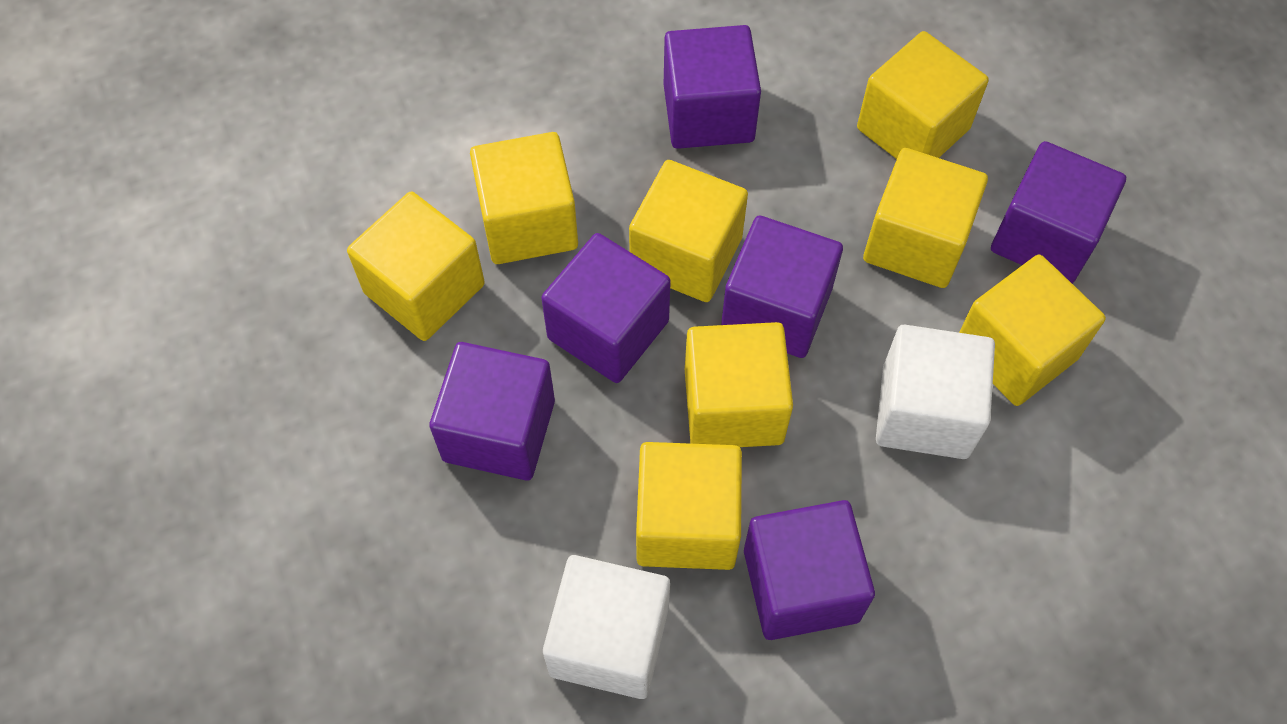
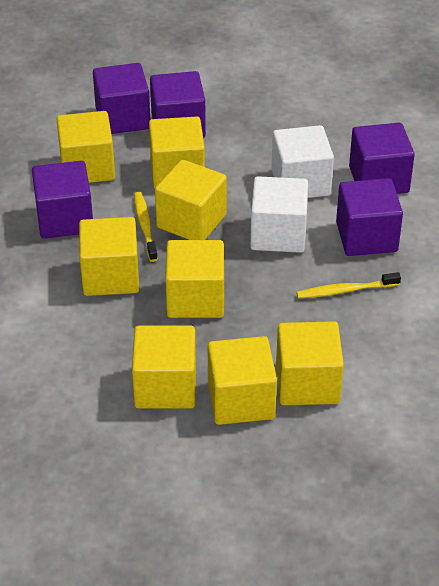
purple cube: 6 -> 5
yellow toothbrush: 0 -> 2

